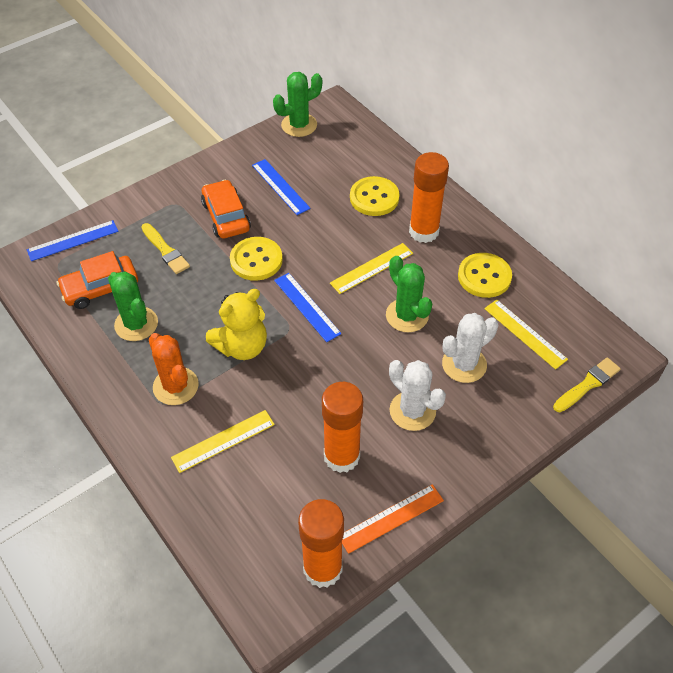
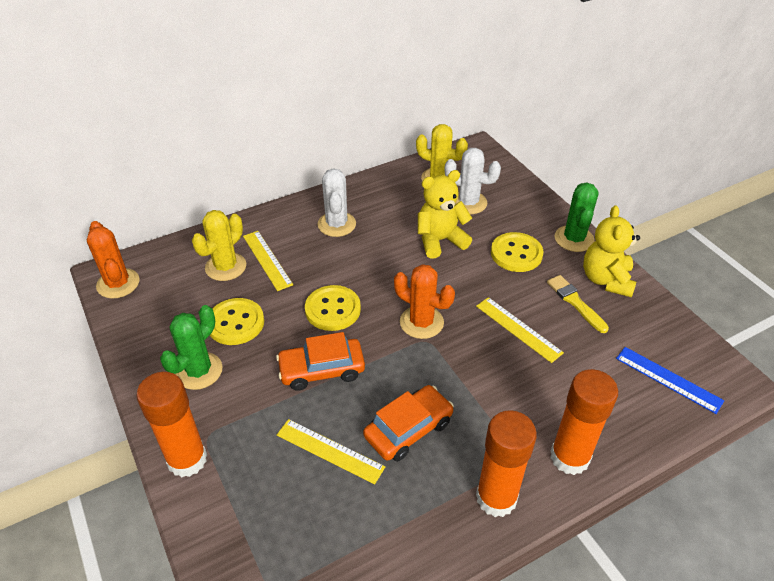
blue ruler: 3 -> 1
green cactus: 3 -> 2
orange cactus: 1 -> 2
orange ruler: 1 -> 0
yellow brush: 2 -> 1
yellow cactus: 0 -> 2
yellow teddy bear: 1 -> 2

